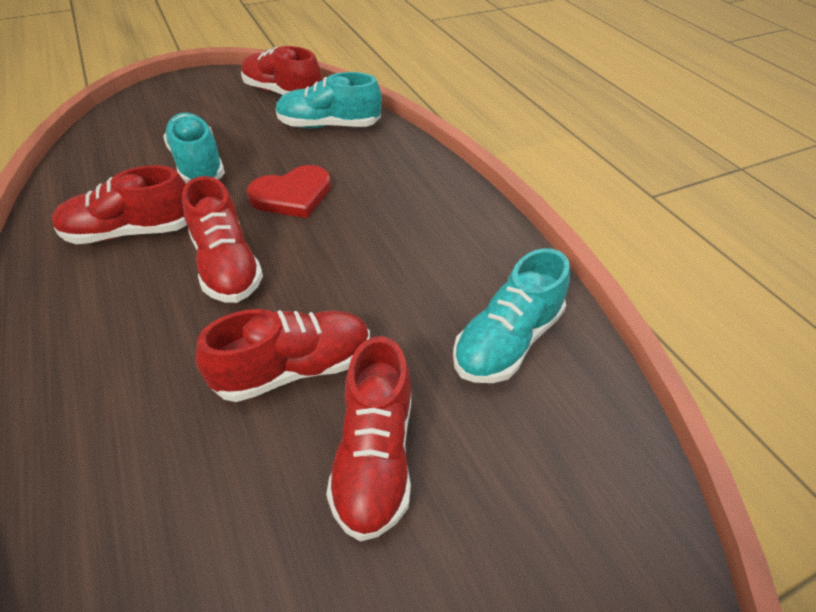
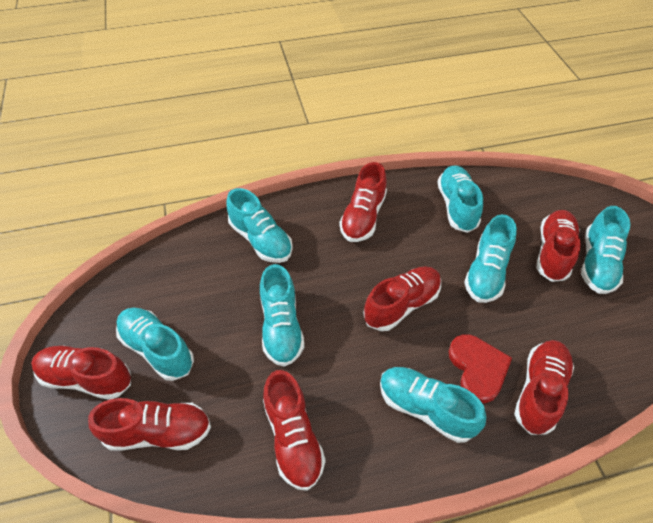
red shoe: 5 -> 7
turquoise shoe: 3 -> 7

